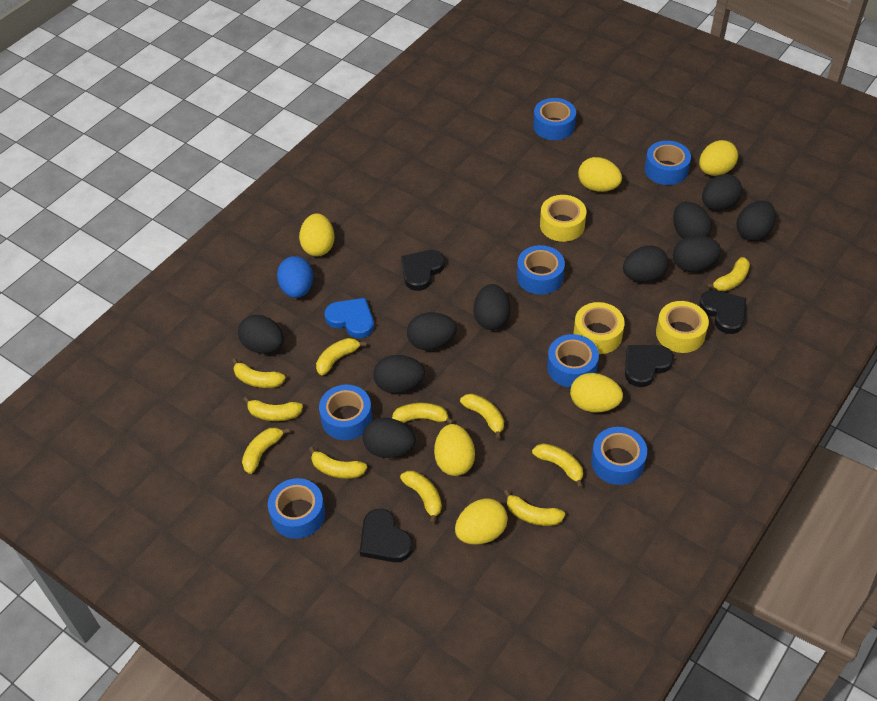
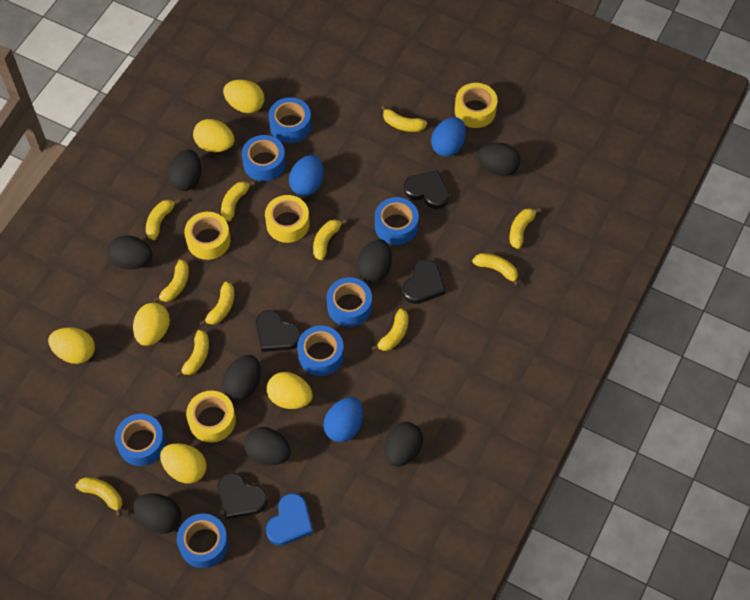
black egg: 10 -> 8
blue egg: 1 -> 3
yellow tape: 3 -> 4

